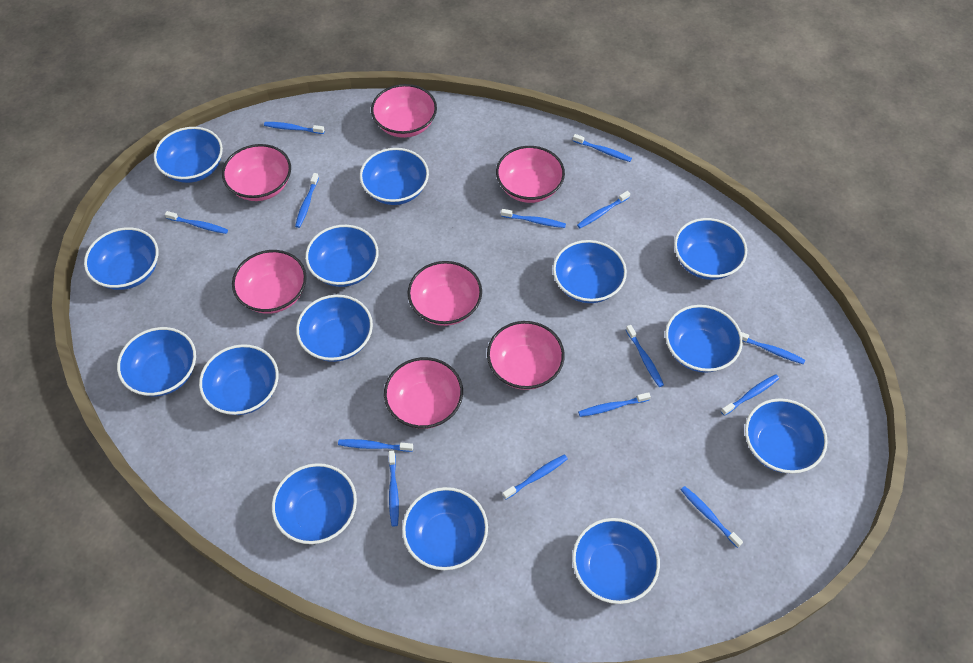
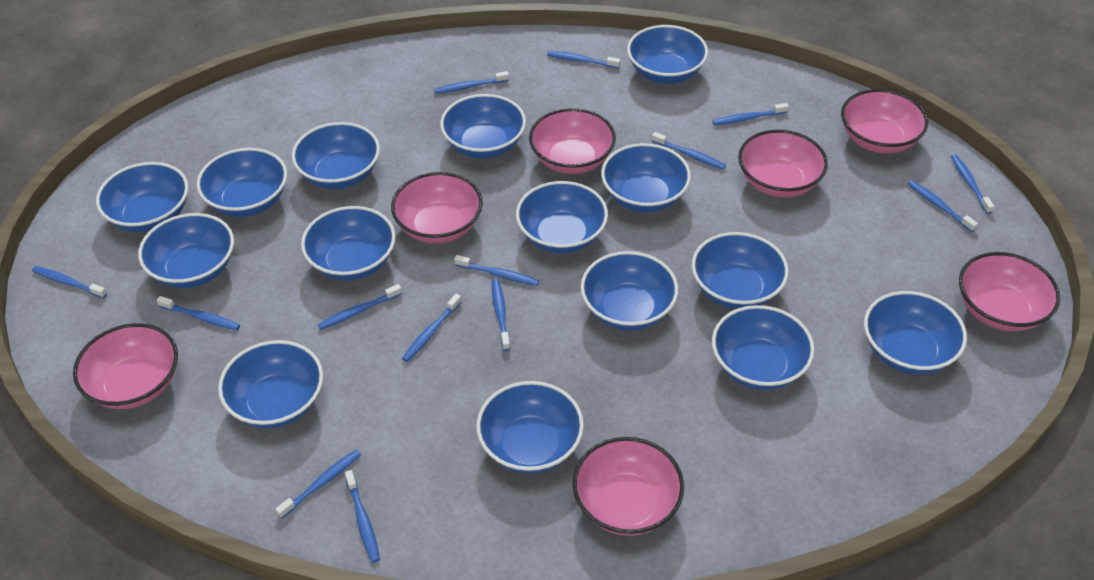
blue bowl: 14 -> 15

